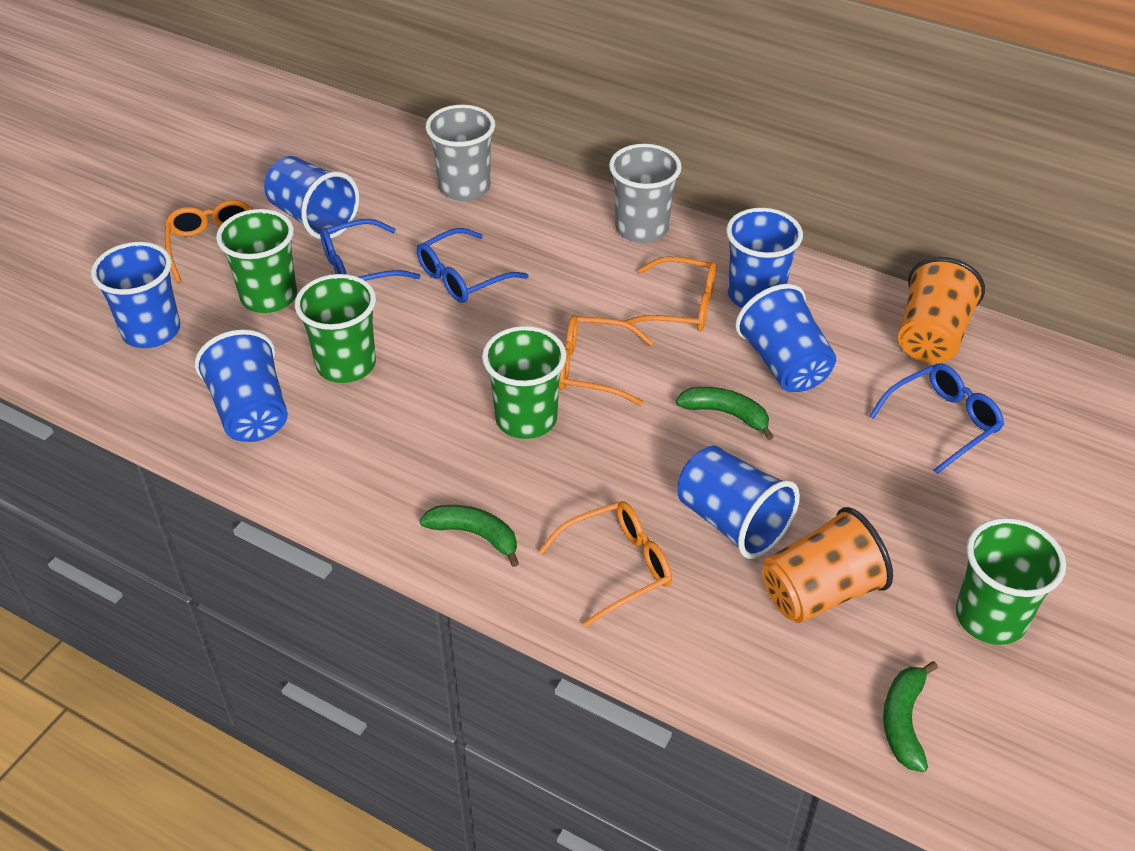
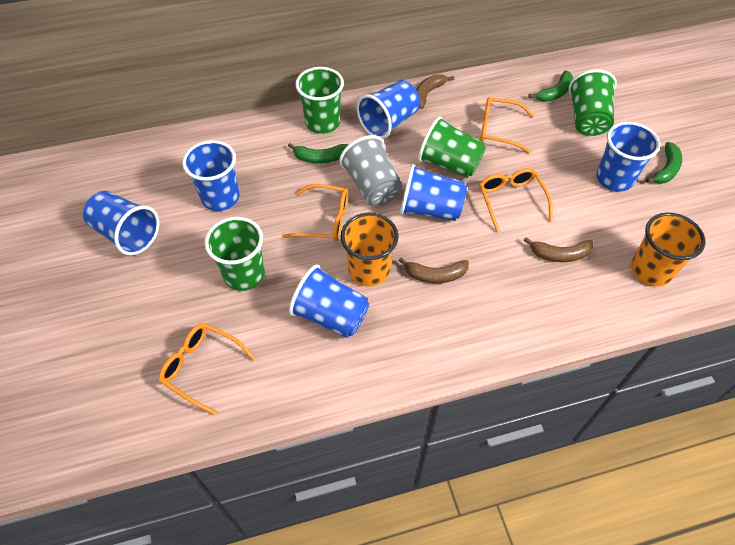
blue glasses: 3 -> 0
brown banana: 0 -> 3
grey cup: 2 -> 1

